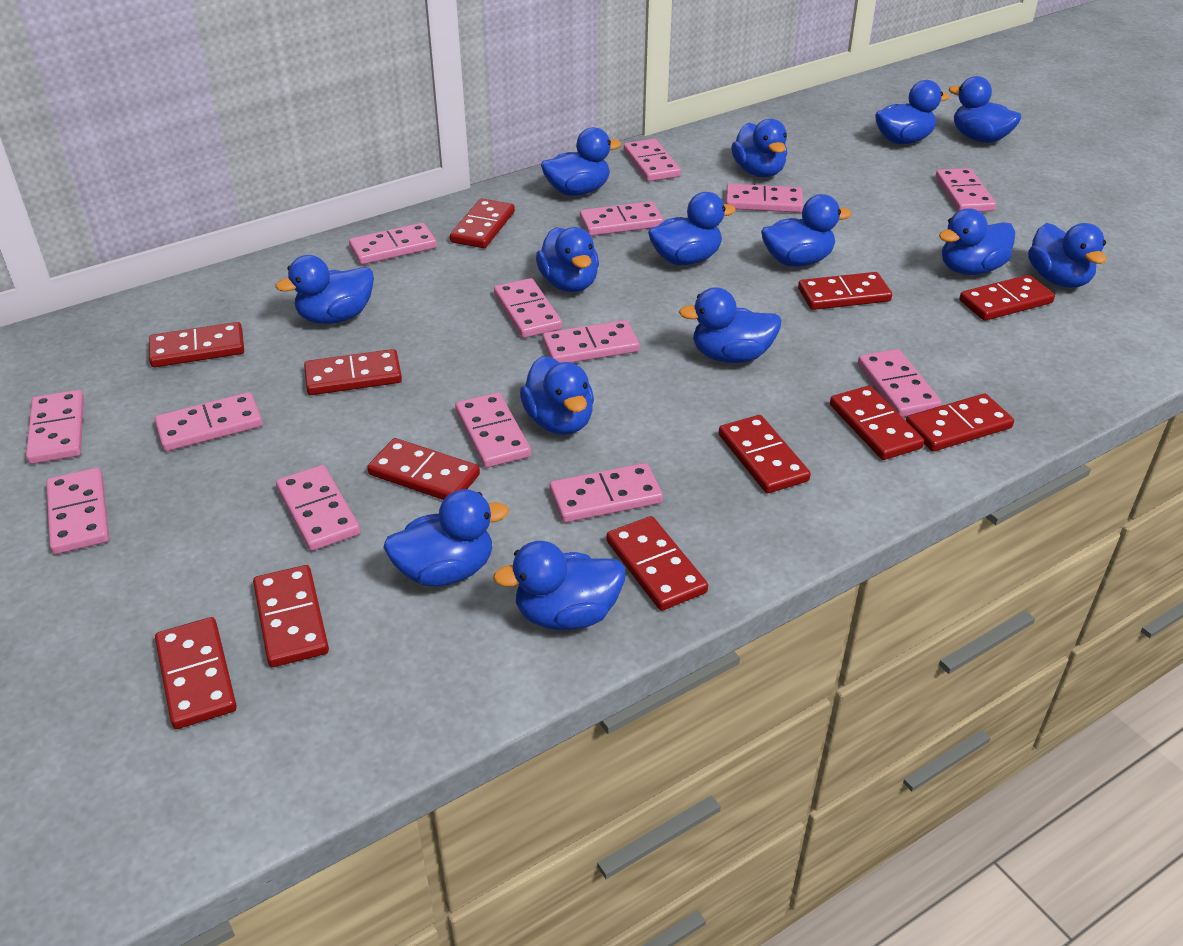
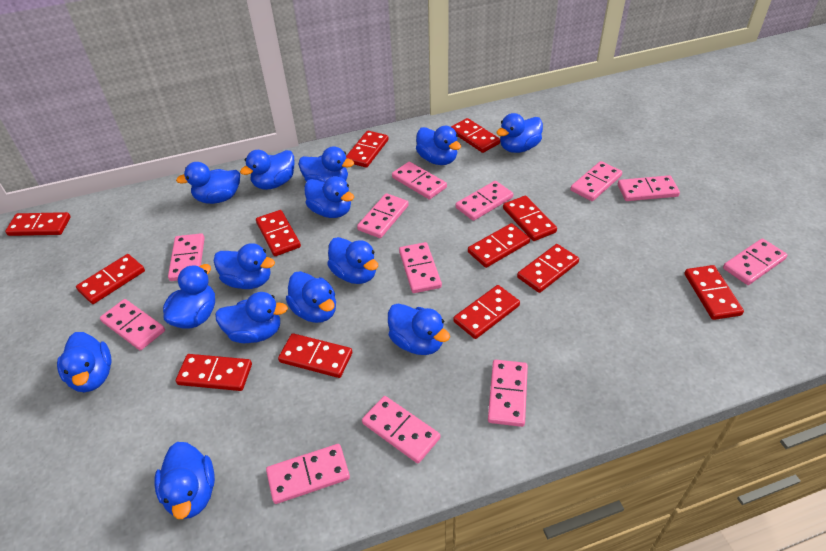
pink domino: 14 -> 12

